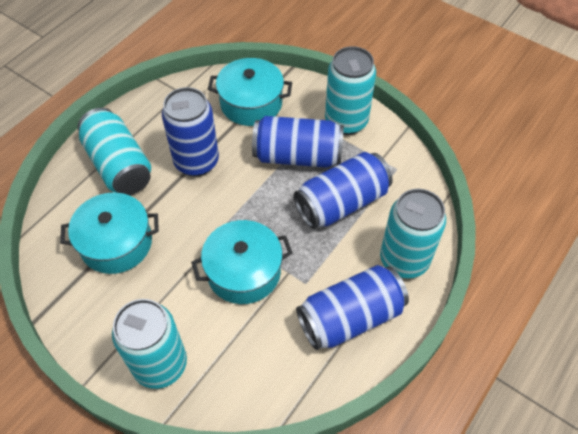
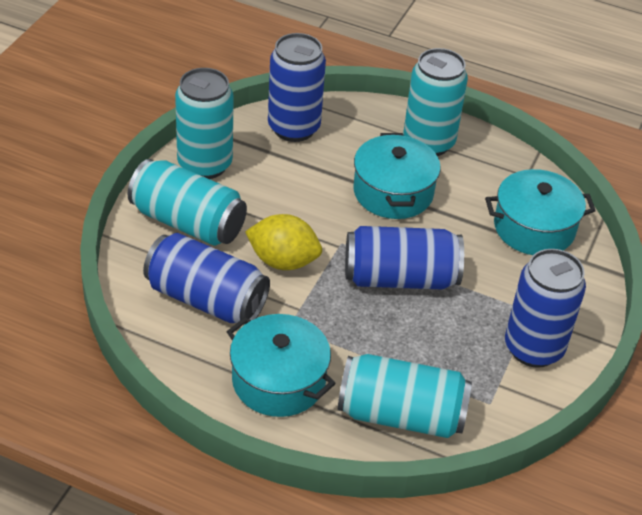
yellow lemon: 0 -> 1

